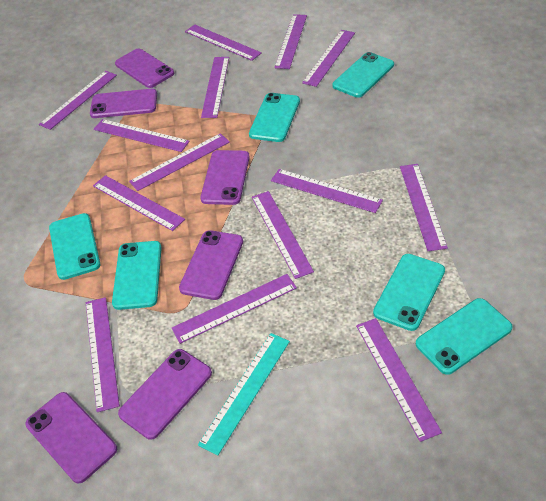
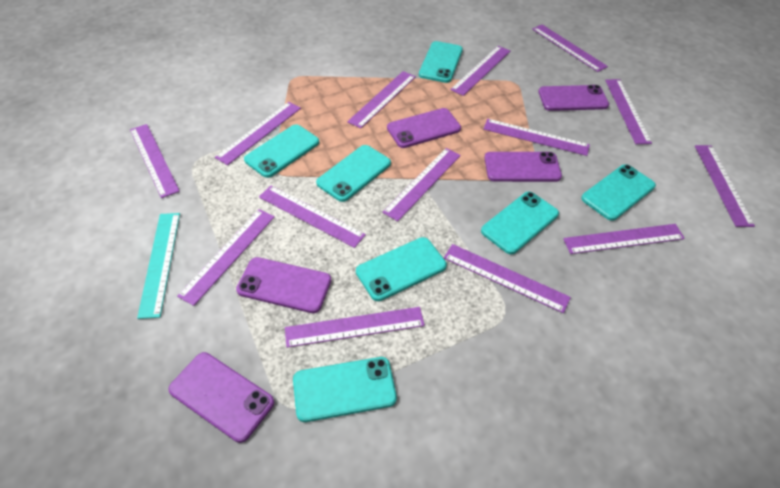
purple phone: 6 -> 5
turquoise phone: 6 -> 7

